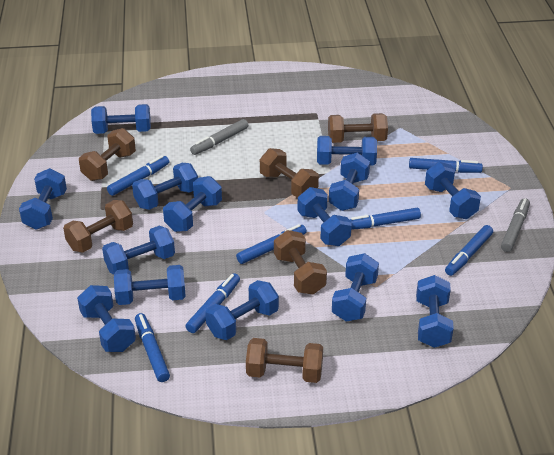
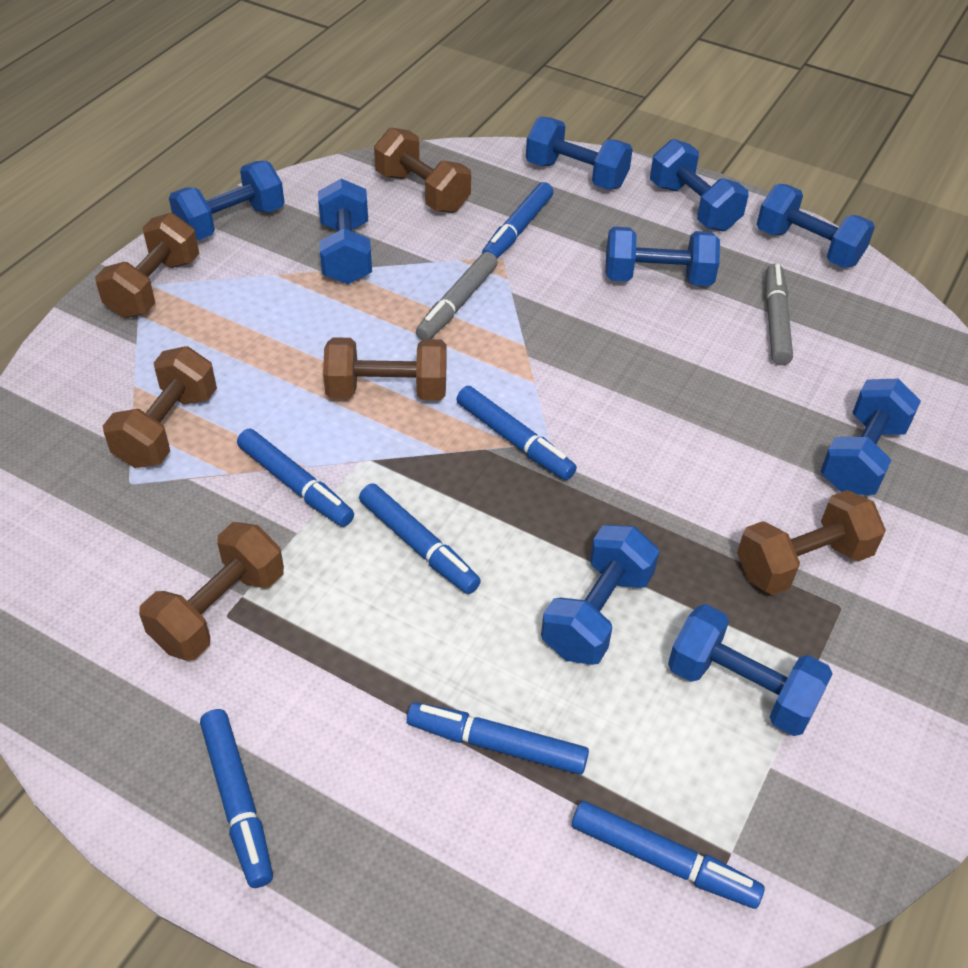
blue dumbbell: 14 -> 9

